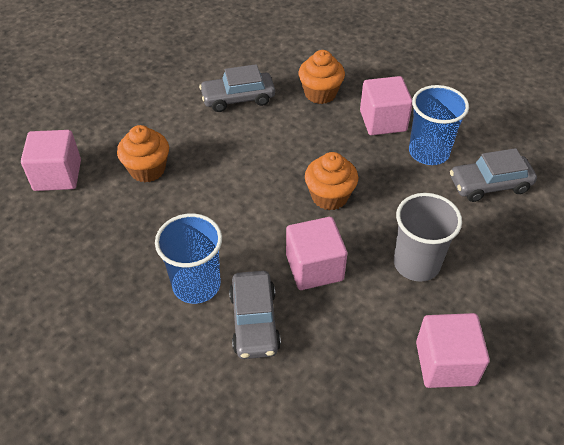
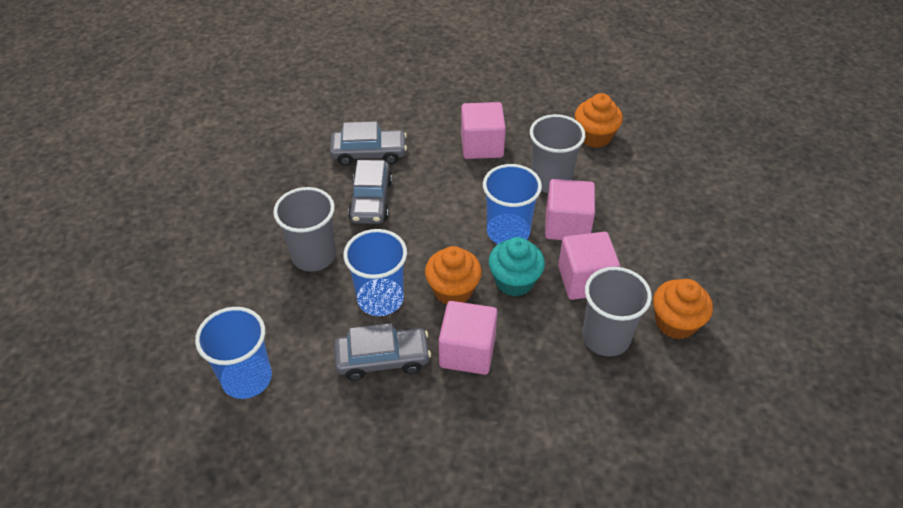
blue cup: 2 -> 3
grey cup: 1 -> 3
turquoise cupcake: 0 -> 1

